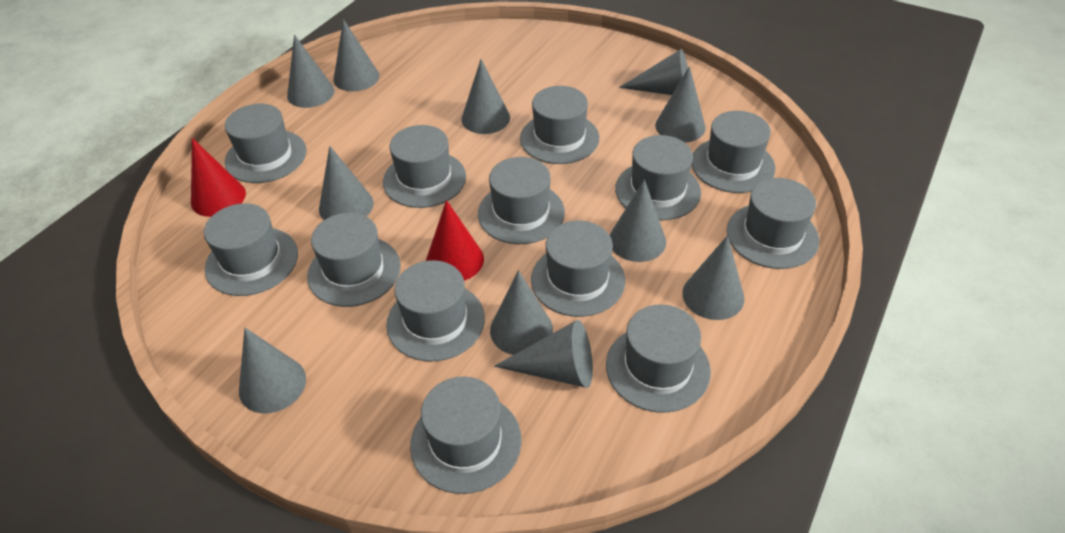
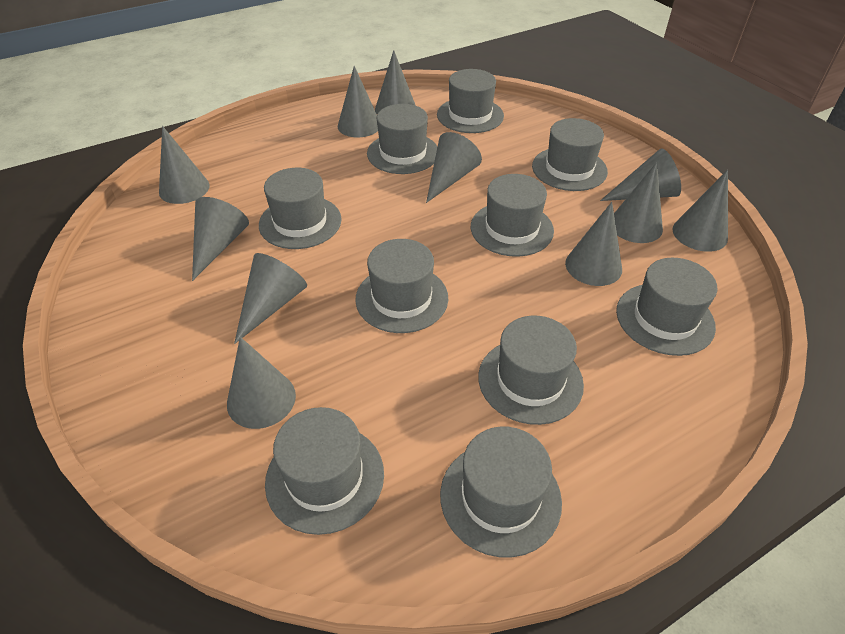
grey hat: 13 -> 10
red cone: 2 -> 0

